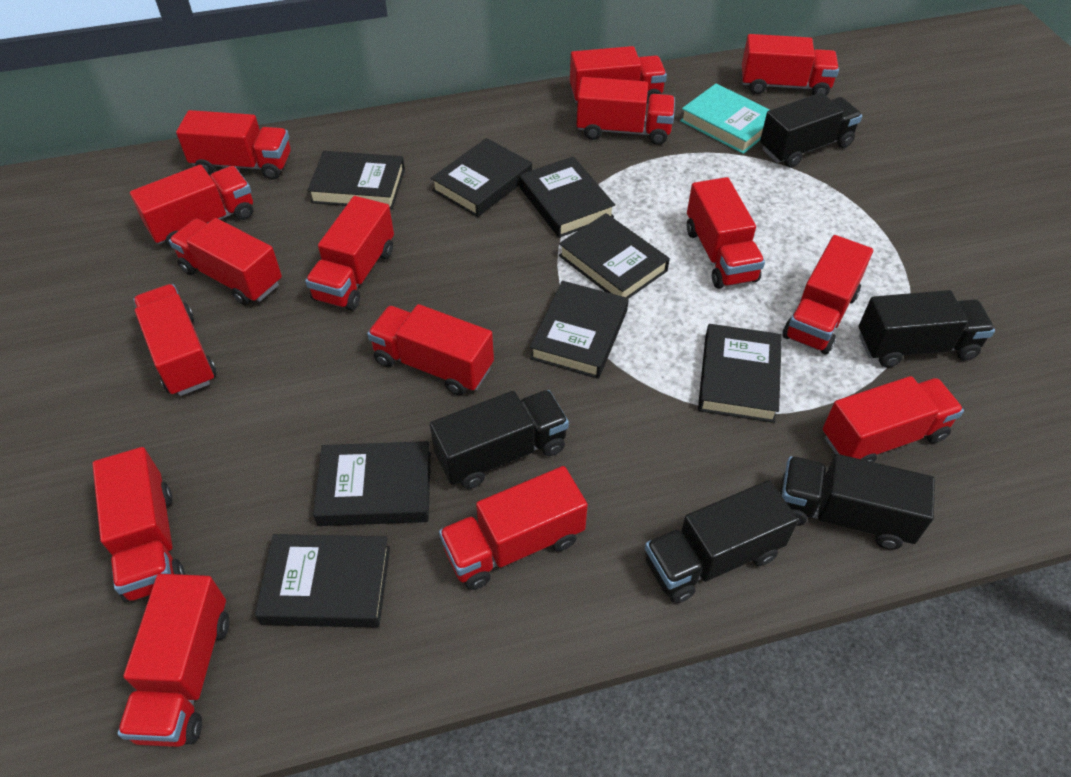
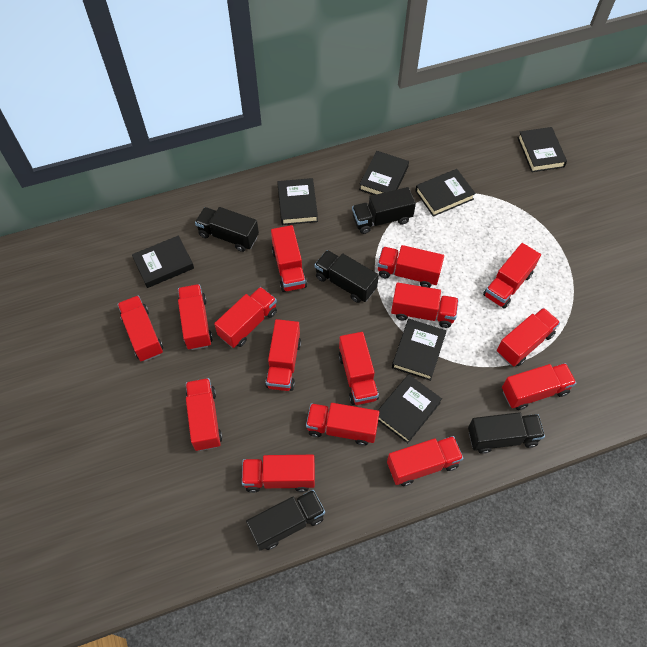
black book: 8 -> 7
turquoise book: 1 -> 0

